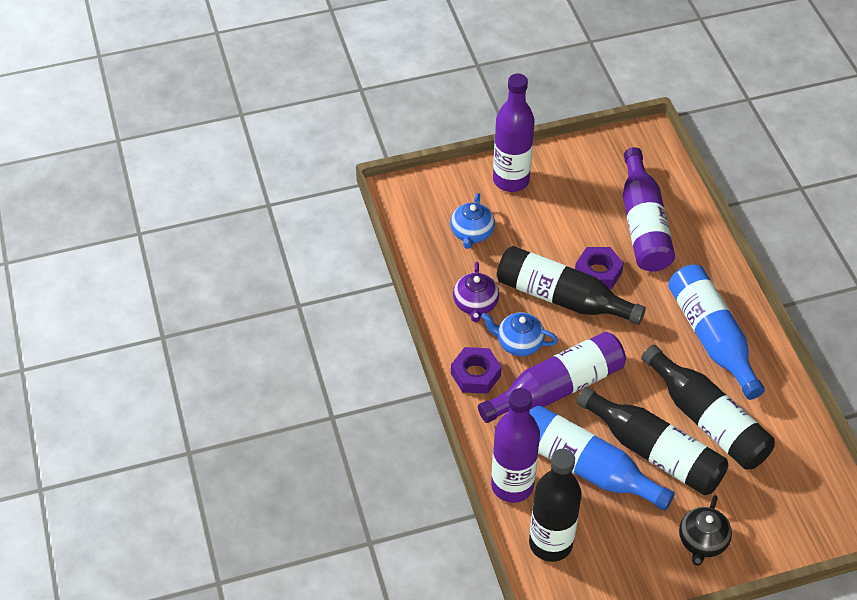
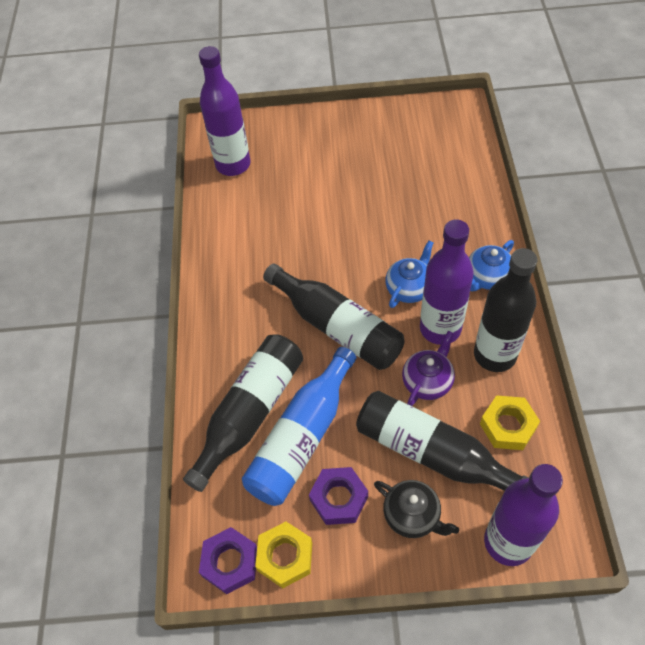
blue bottle: 2 -> 1
purple bottle: 4 -> 3
yellow nut: 0 -> 2

